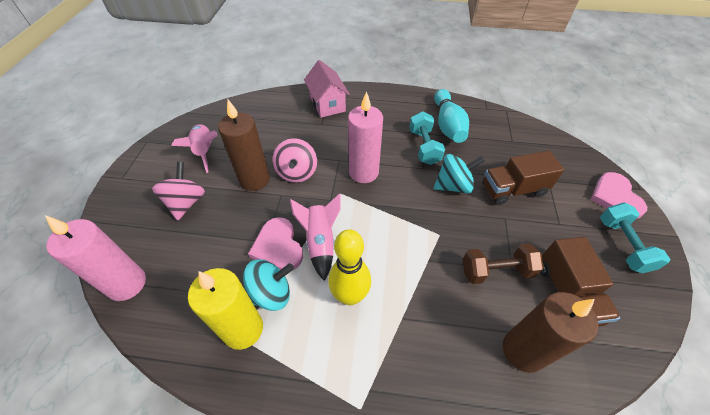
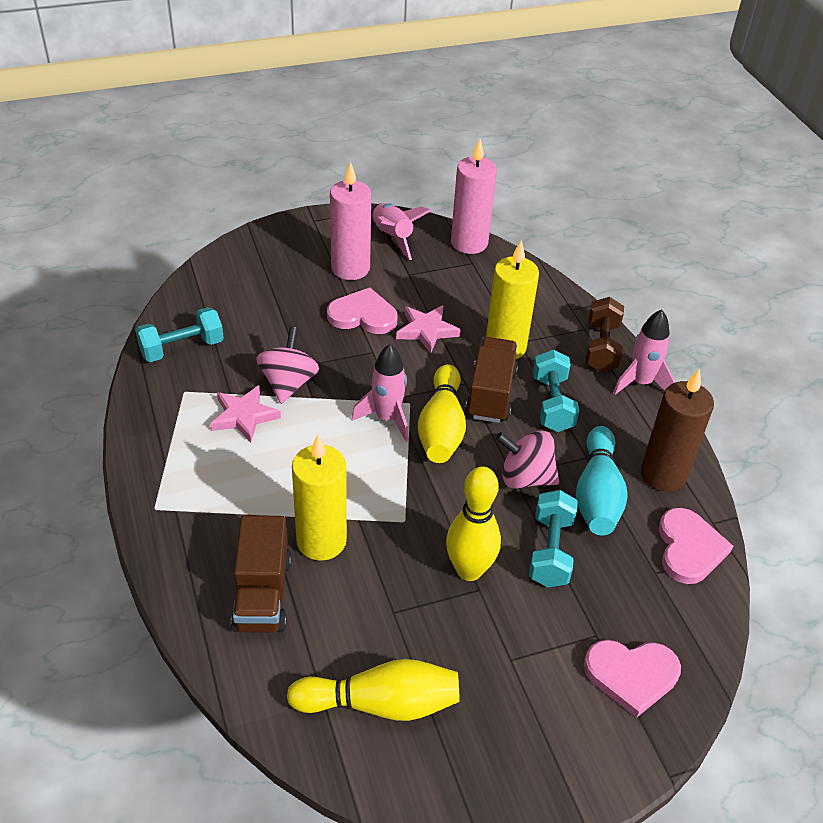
brown candle: 2 -> 1
pink heart: 2 -> 3
pink house: 1 -> 0
pink rocket: 2 -> 3
pink star: 0 -> 2
turquoise dumbbell: 2 -> 3
turquoise spinning top: 2 -> 0
yellow bowling pin: 1 -> 3
yellow candle: 1 -> 2

